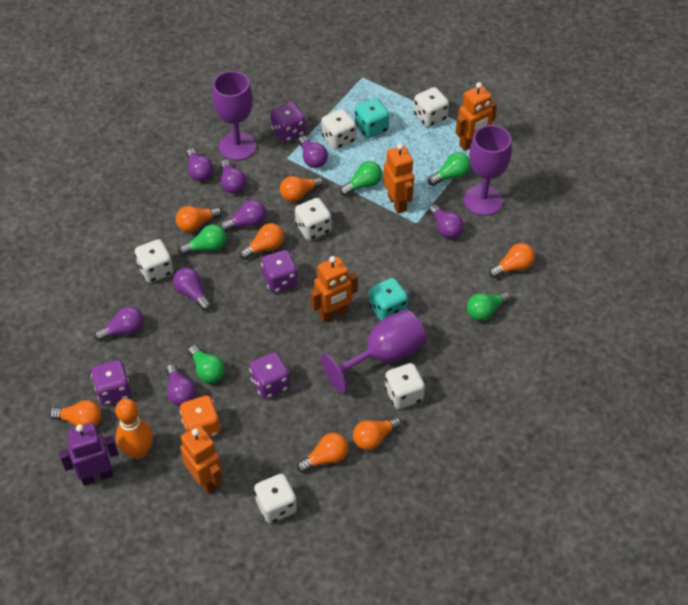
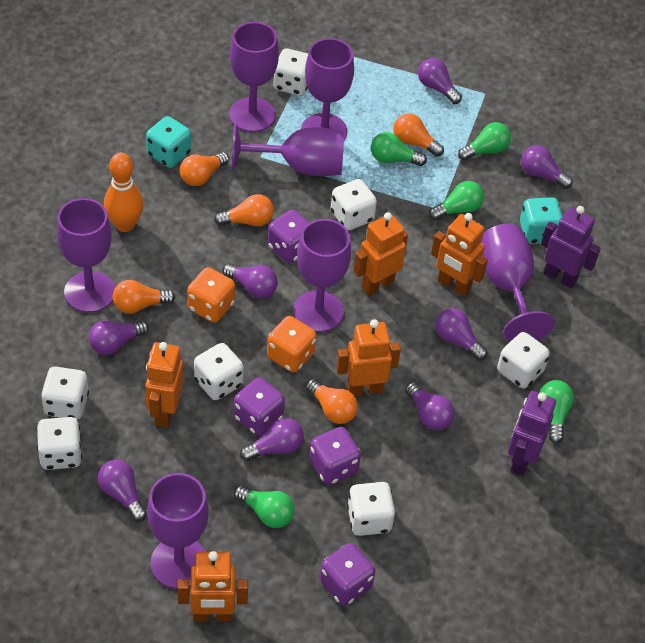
orange dice: 1 -> 2
orange light bulb: 7 -> 5
orange robot: 4 -> 5
purple goblet: 3 -> 7
purple robot: 1 -> 2
white dice: 6 -> 7

